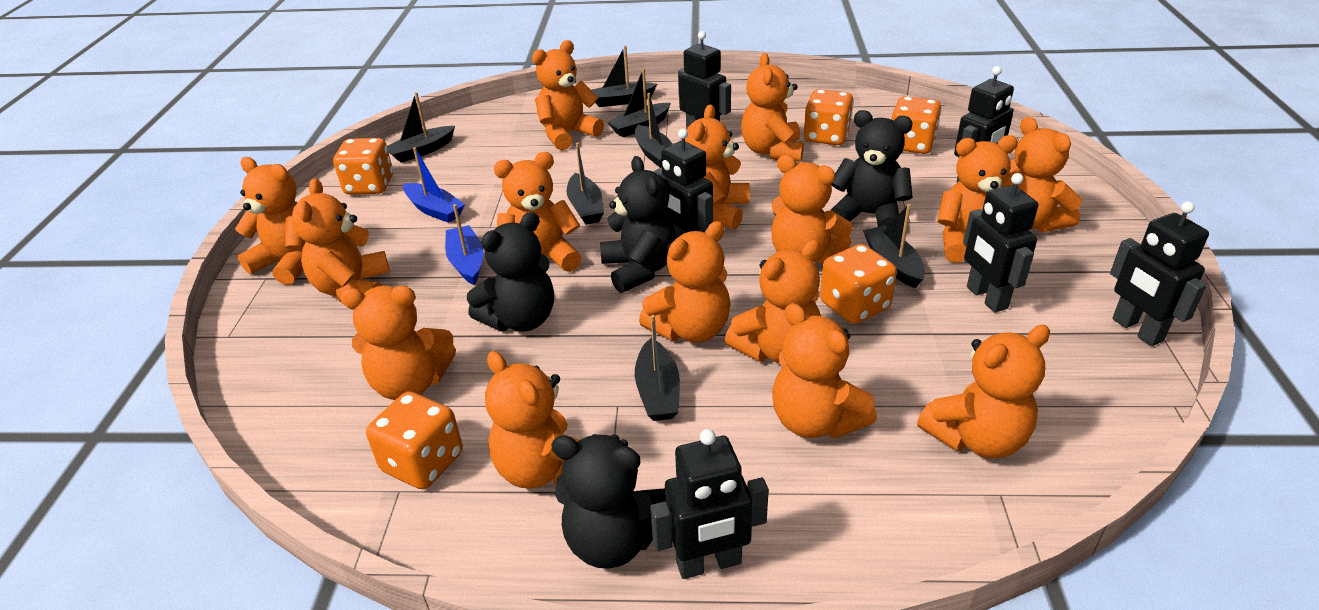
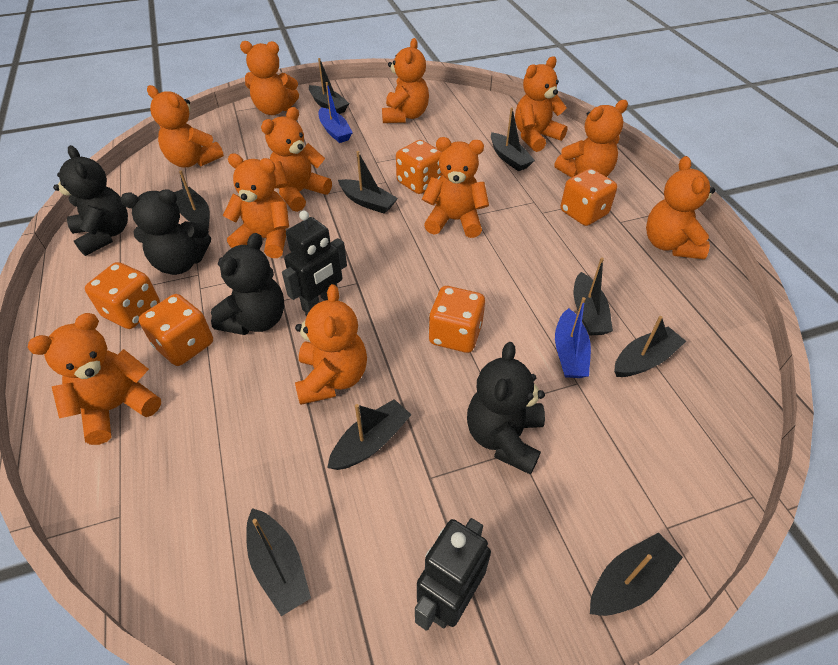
black boat: 7 -> 9
black robot: 6 -> 2
orange teddy bear: 15 -> 11

